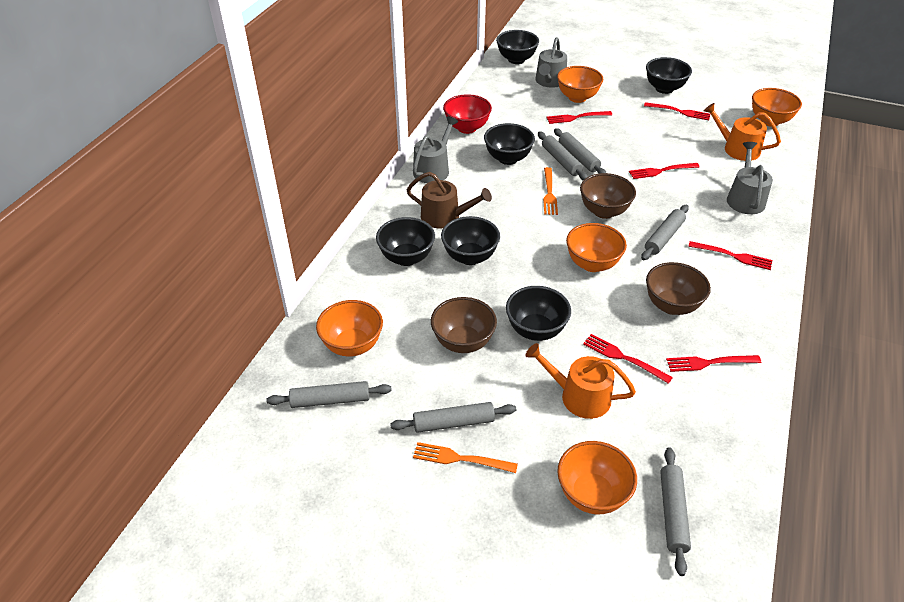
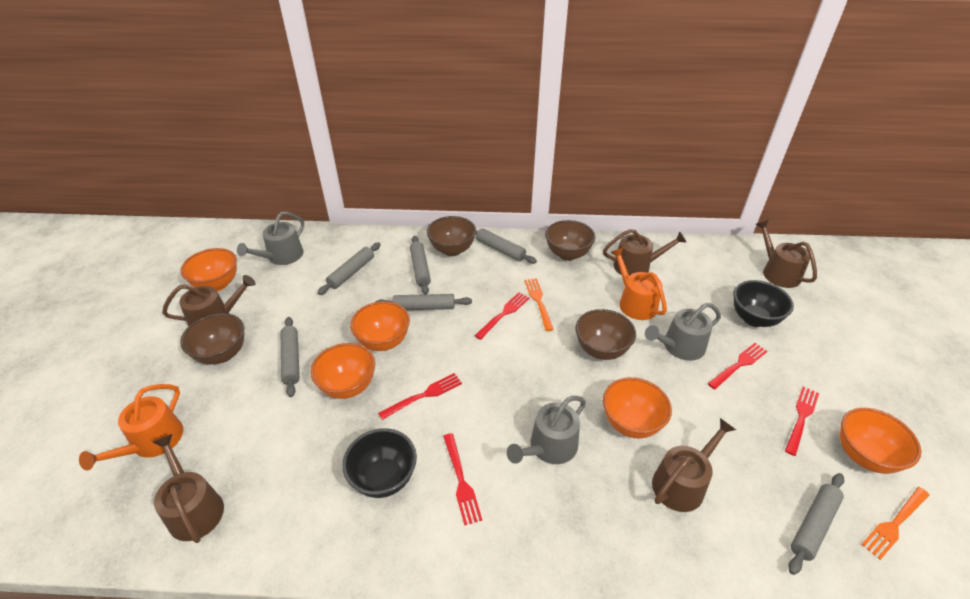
black bowl: 6 -> 2
brown bowl: 3 -> 4
brown watering can: 1 -> 5
red bowl: 1 -> 0
red fork: 6 -> 5

